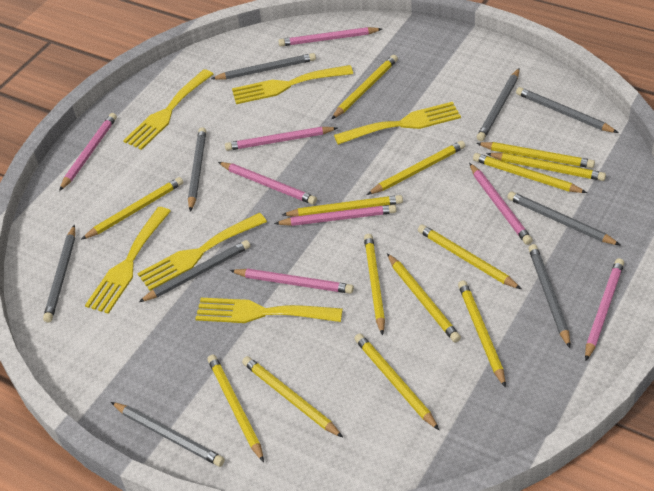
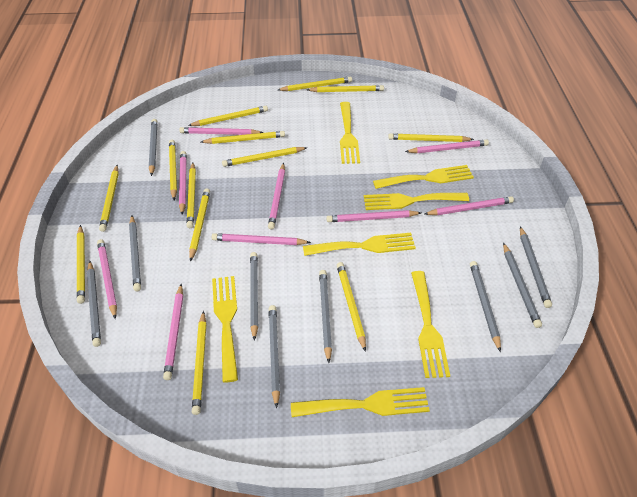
pink pencil: 8 -> 9
yellow fork: 6 -> 7
yellow pencil: 14 -> 13

